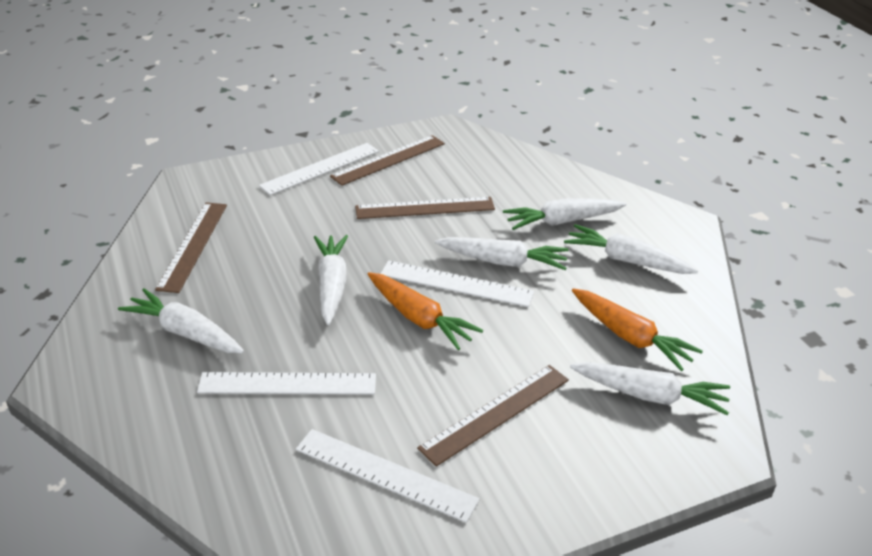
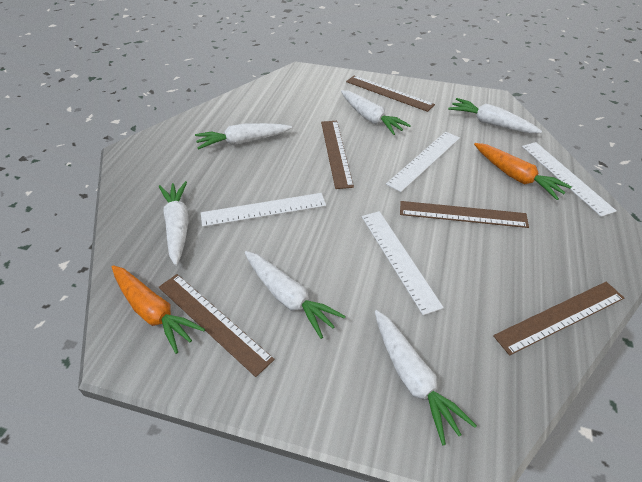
brown ruler: 4 -> 5

